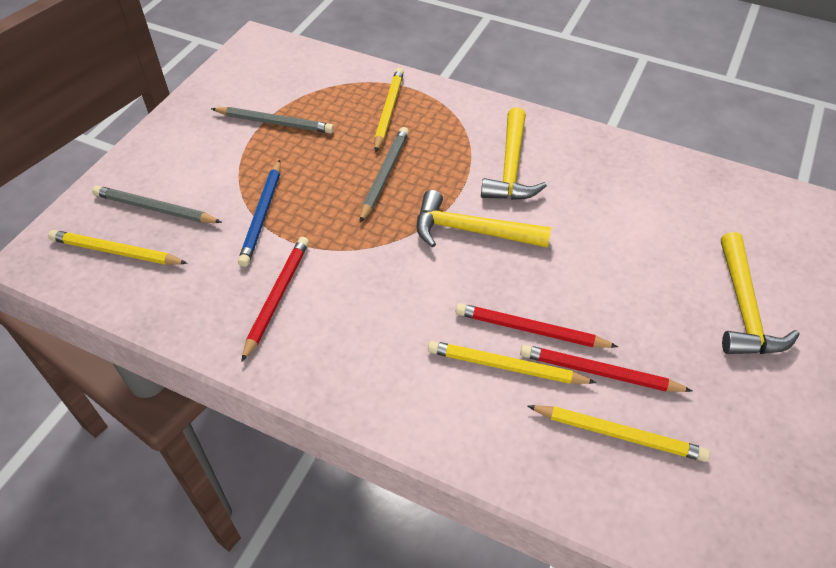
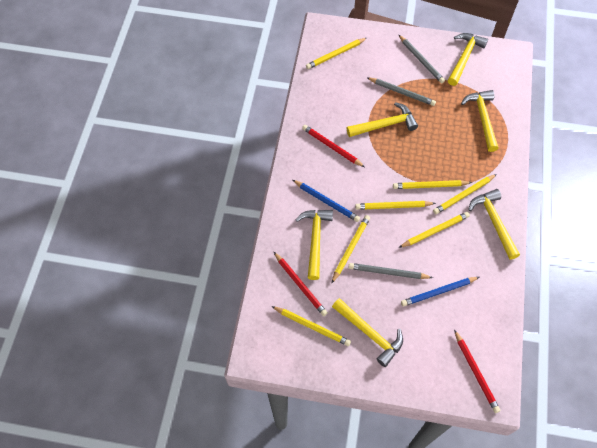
blue pencil: 1 -> 2
yellow hammer: 3 -> 6
yellow pencil: 4 -> 7

